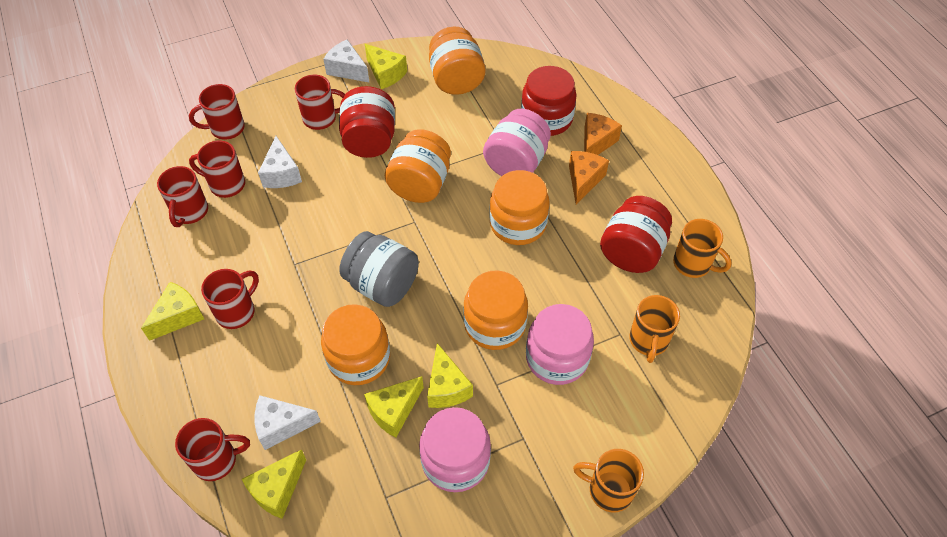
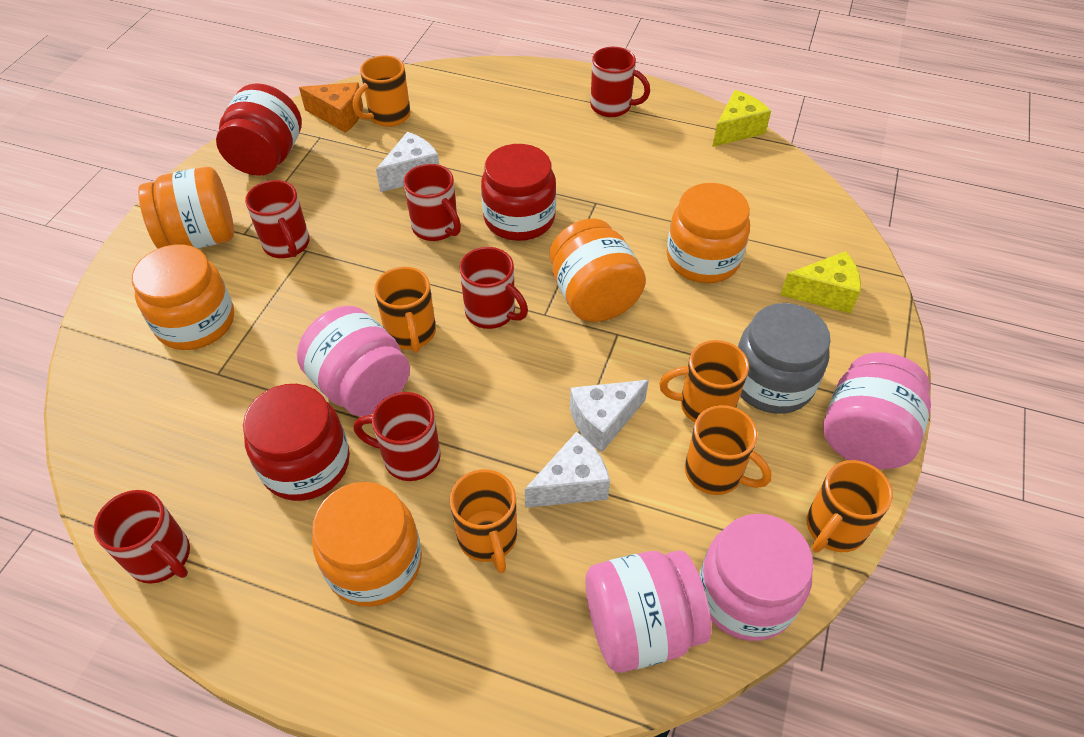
orange cheese: 2 -> 1
orange mug: 3 -> 6
pink jar: 3 -> 4
yellow cheese: 5 -> 2

